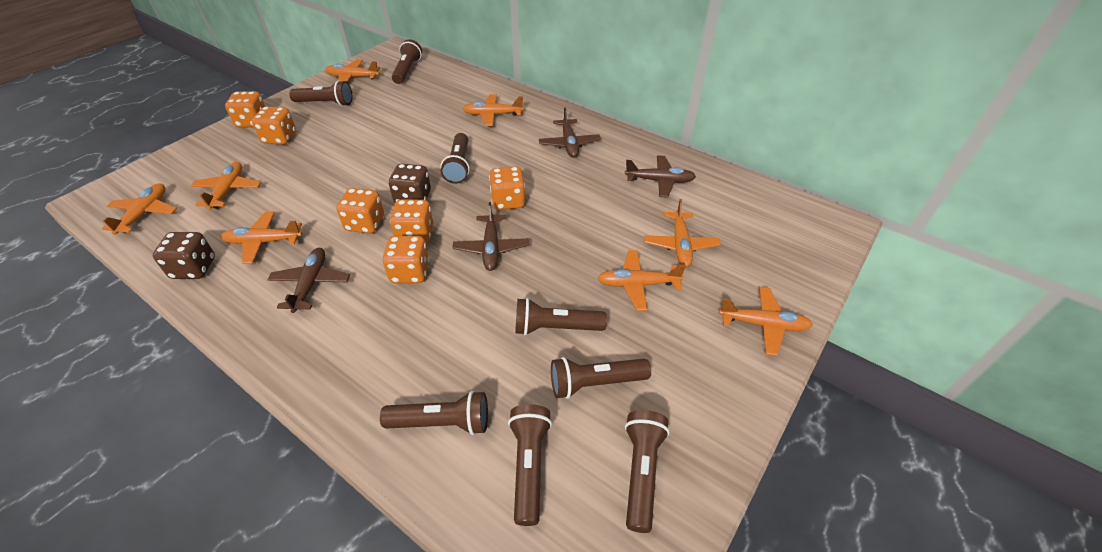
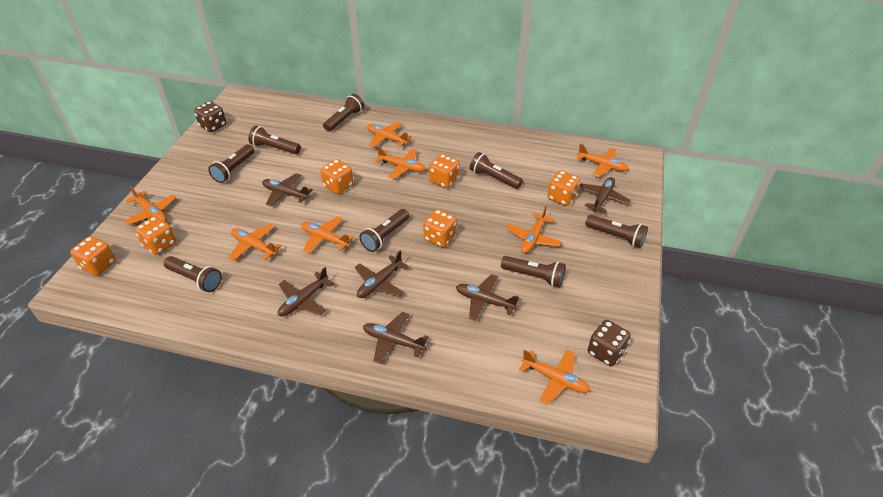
brown plane: 4 -> 6

